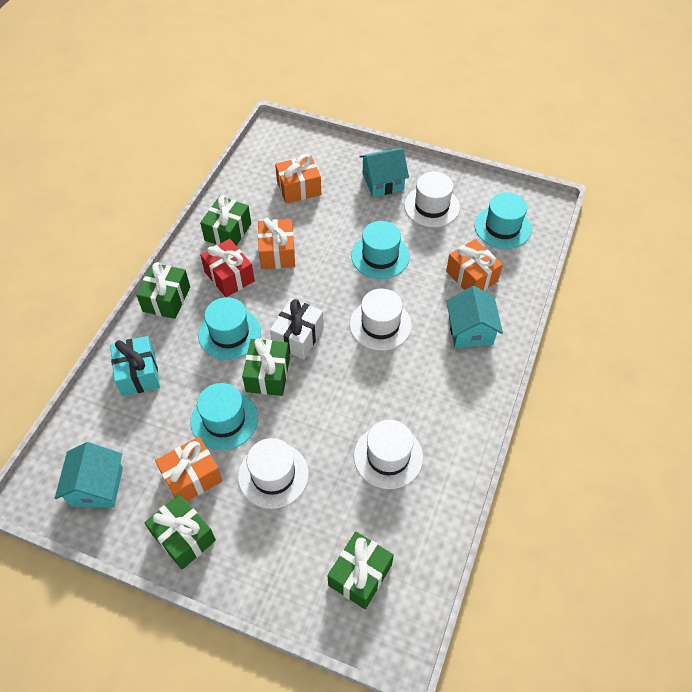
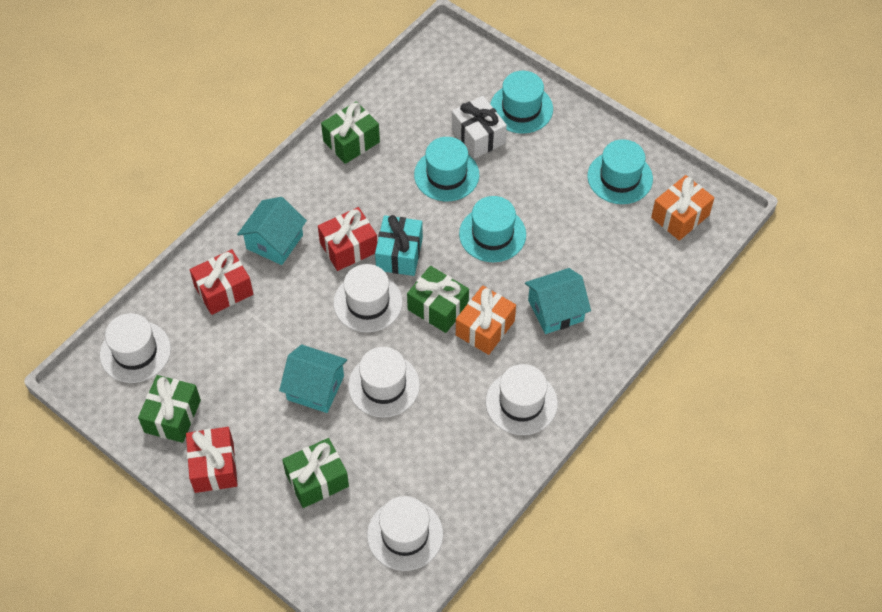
green gift: 5 -> 4
orange gift: 4 -> 2
red gift: 1 -> 3
white hat: 4 -> 5

